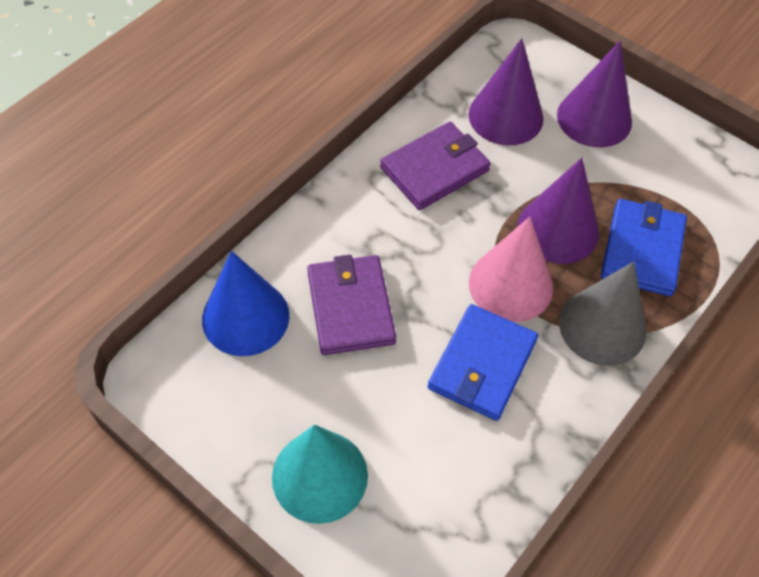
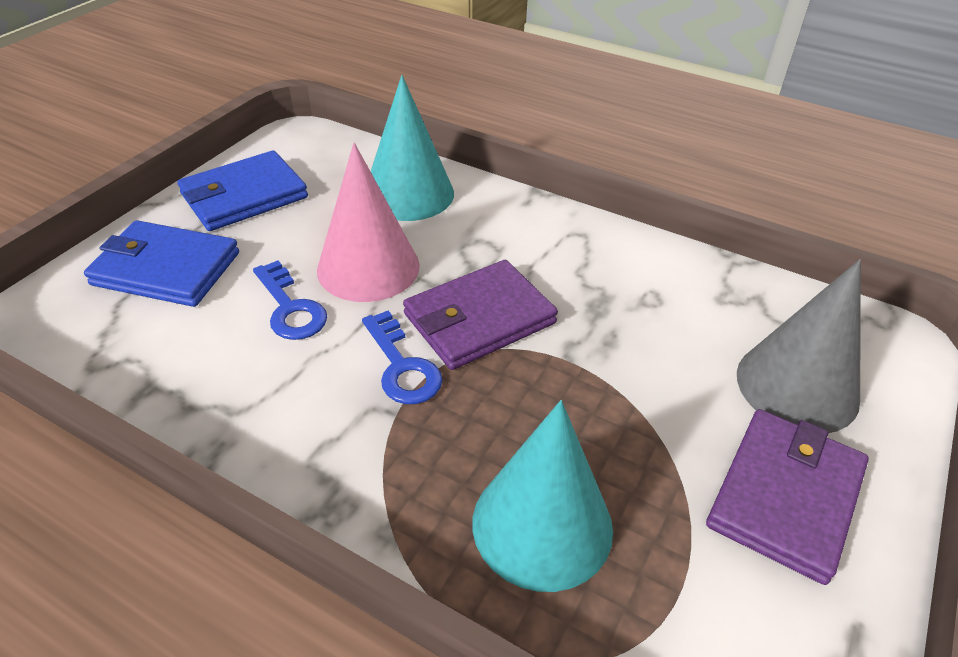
blue cone: 1 -> 0
blue key: 0 -> 2
purple cone: 3 -> 0
turquoise cone: 1 -> 2

